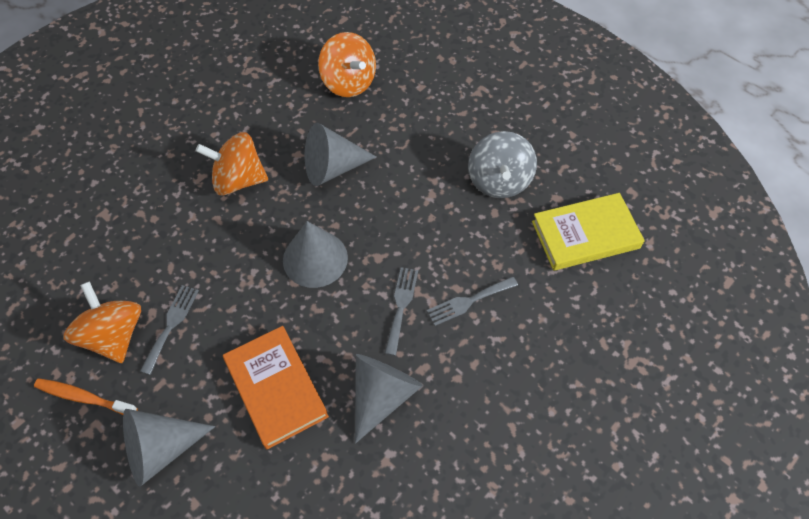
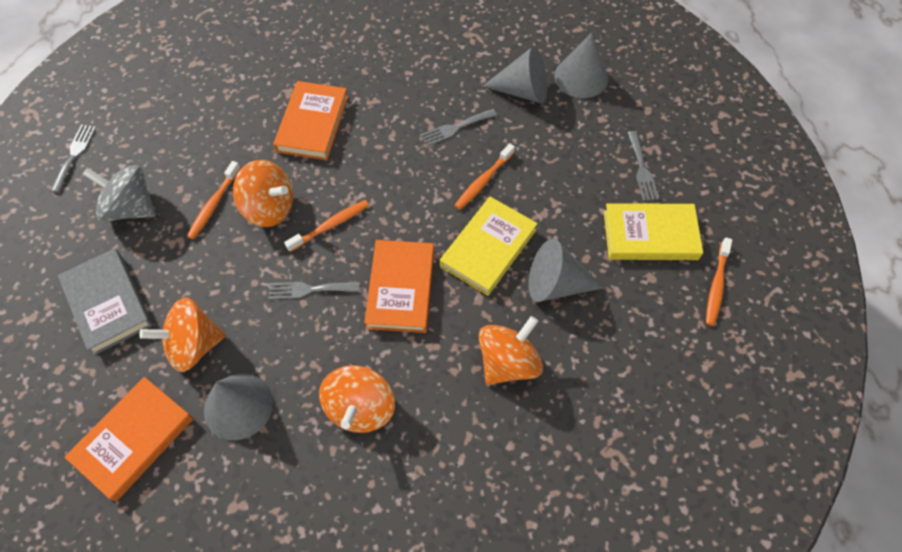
grey book: 0 -> 1
grey fork: 3 -> 4
orange book: 1 -> 3
orange spinning top: 3 -> 4
orange toothbrush: 1 -> 4
yellow book: 1 -> 2

